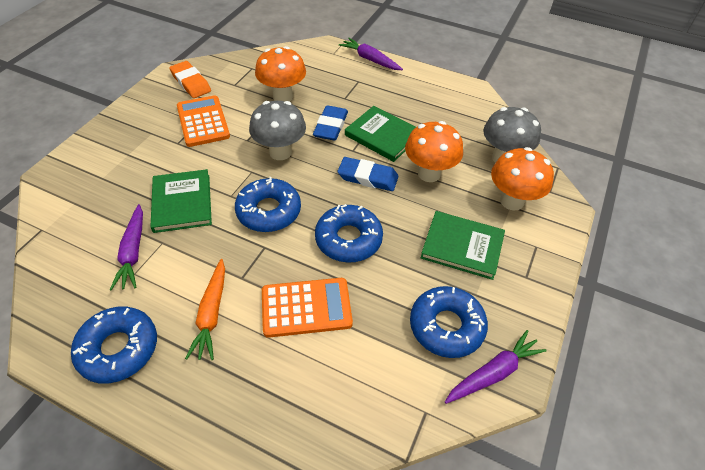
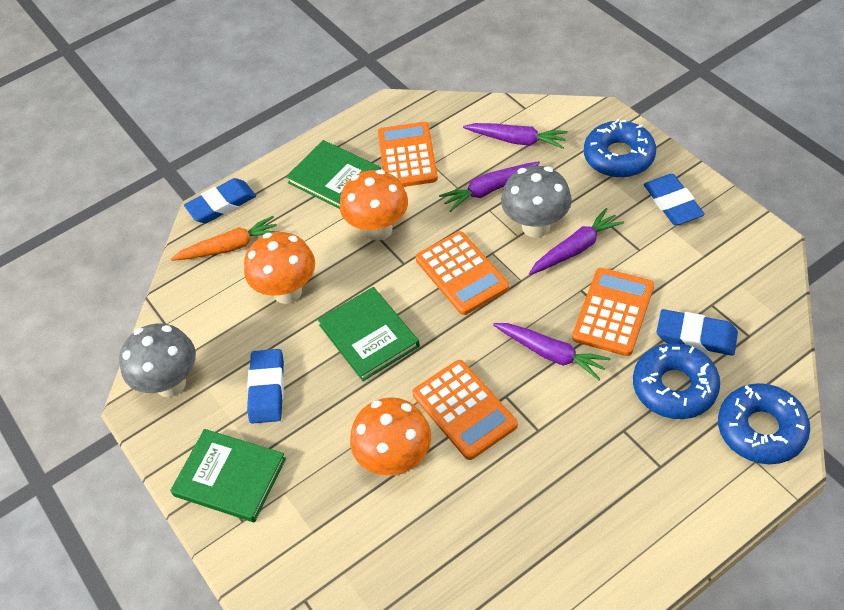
blue donut: 4 -> 3
blue eraser: 2 -> 4
orange calculator: 2 -> 4
orange eraser: 1 -> 0
purple carrot: 3 -> 4

